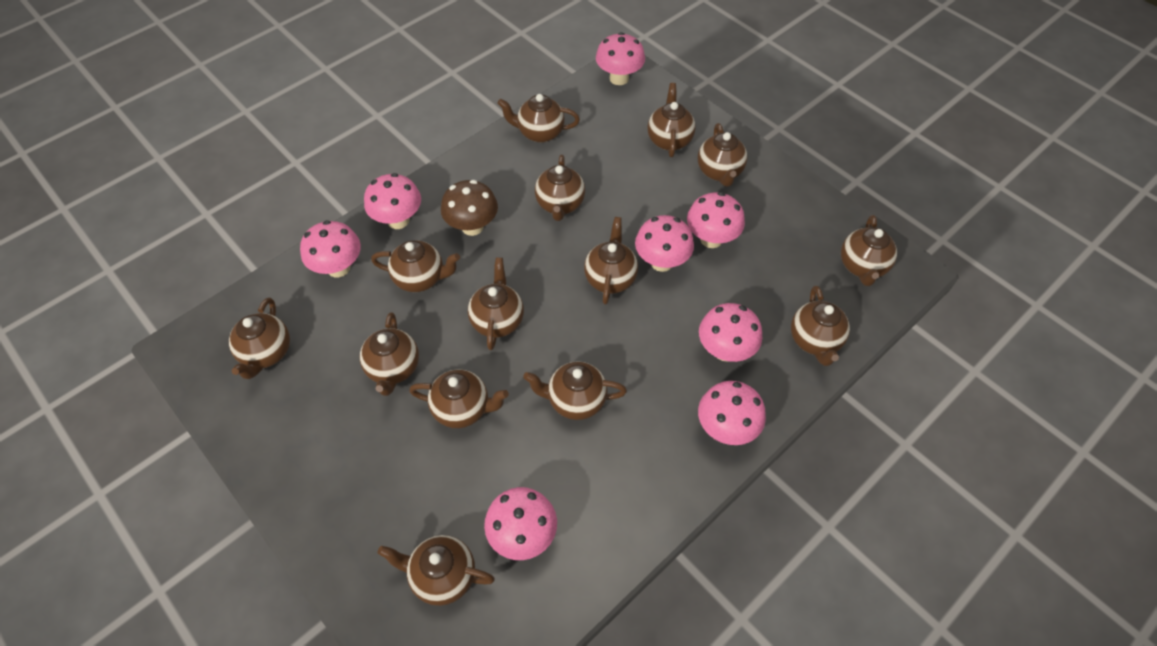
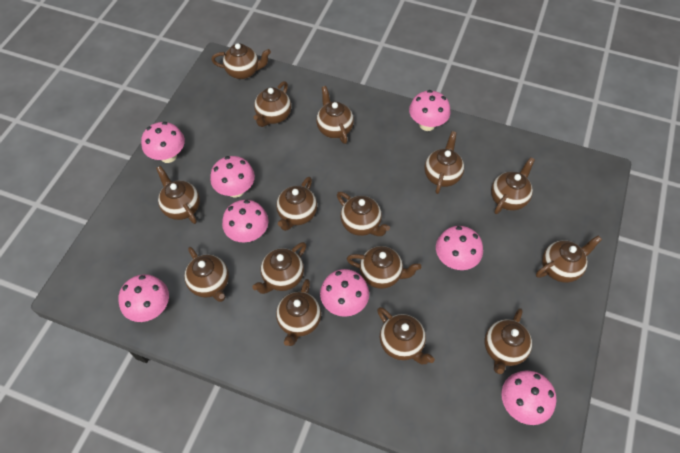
brown mushroom: 1 -> 0
brown teapot: 14 -> 15

